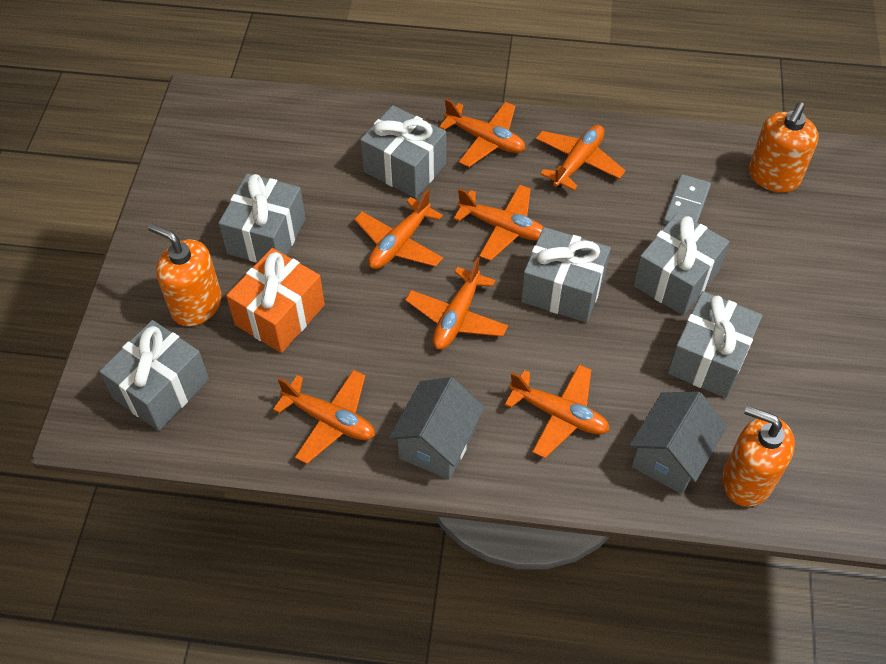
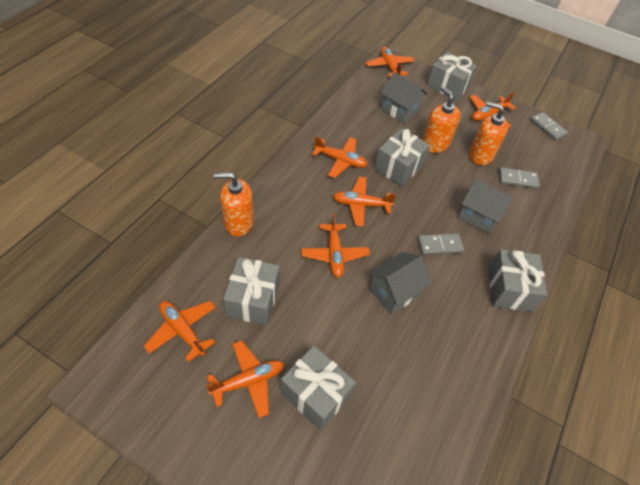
grey domino: 1 -> 3
grey gift: 6 -> 5
grey house: 2 -> 3
orange gift: 1 -> 0

